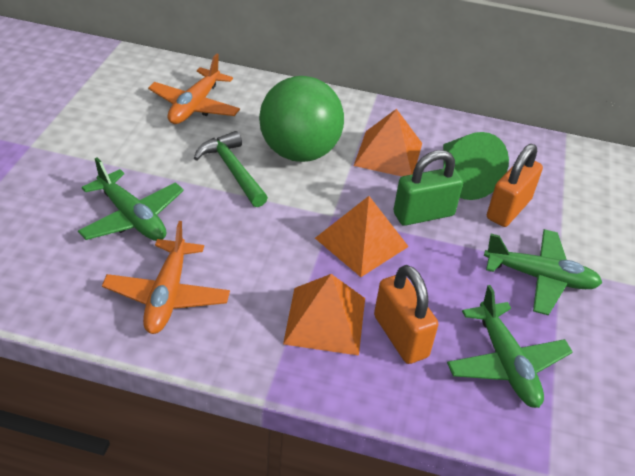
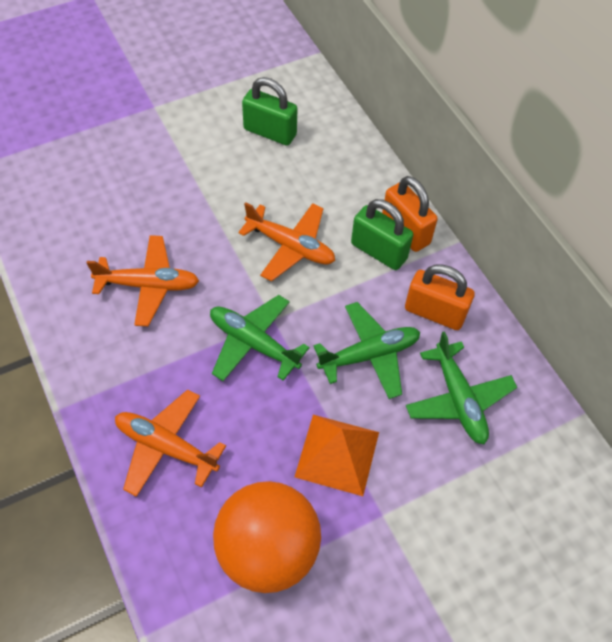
green ball: 1 -> 0
green cone: 1 -> 0
green hammer: 1 -> 0
green padlock: 1 -> 2
orange ball: 0 -> 1
orange plane: 2 -> 3
orange pyramid: 3 -> 1

